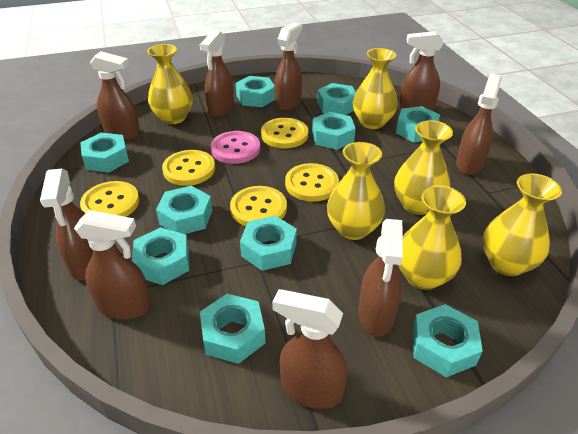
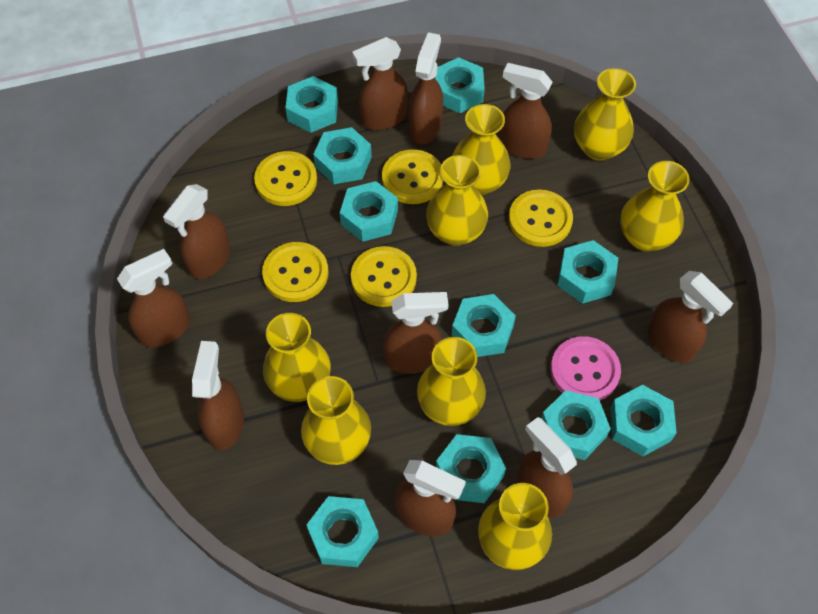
brown spray bottle: 9 -> 10
yellow vase: 6 -> 8

